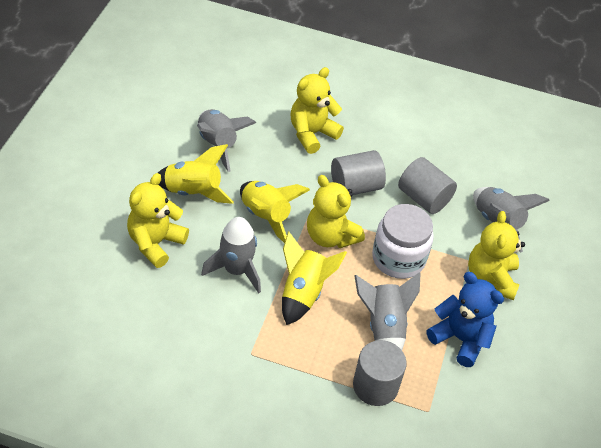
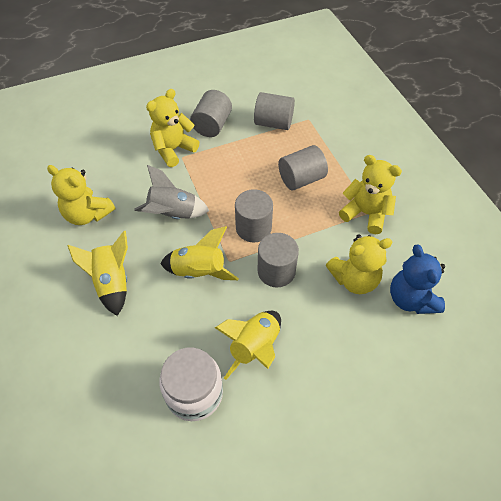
grey cylinder: 3 -> 5
grey rocket: 4 -> 1

